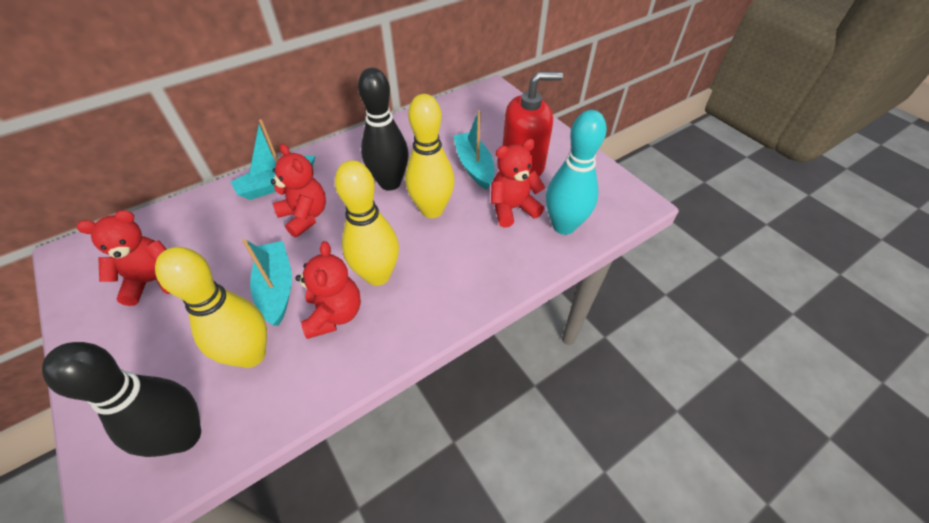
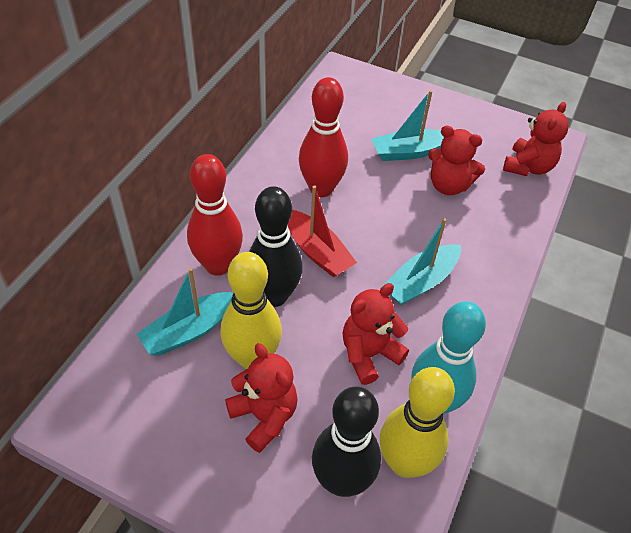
red boat: 0 -> 1
red bowling pin: 0 -> 2
red soap dispenser: 1 -> 0
yellow bowling pin: 3 -> 2

